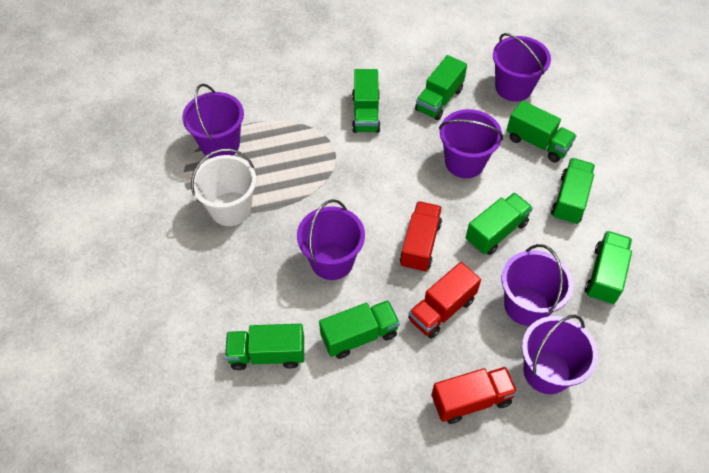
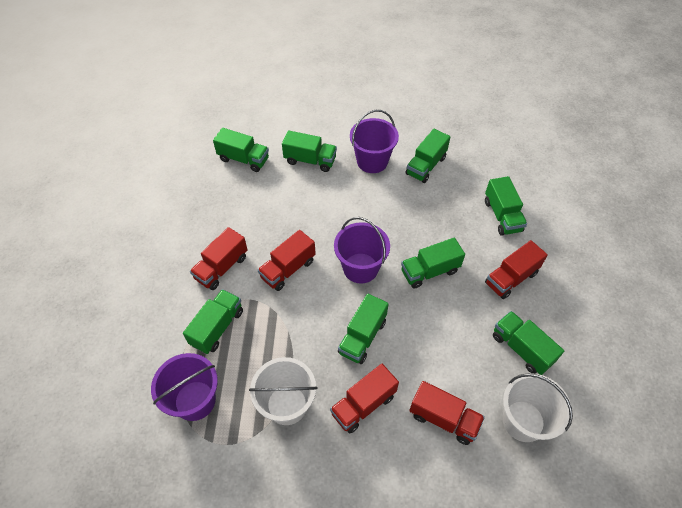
purple bucket: 6 -> 3
red truck: 3 -> 5
white bucket: 1 -> 2

